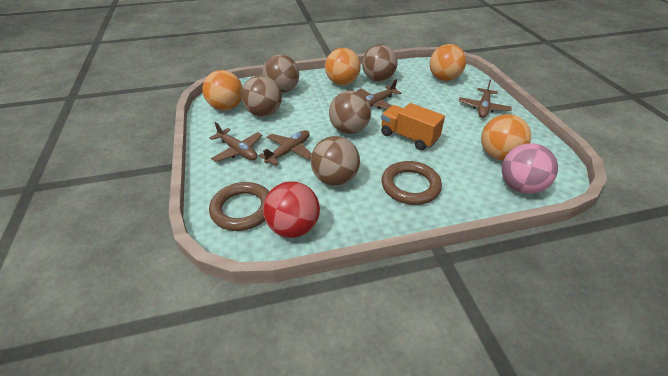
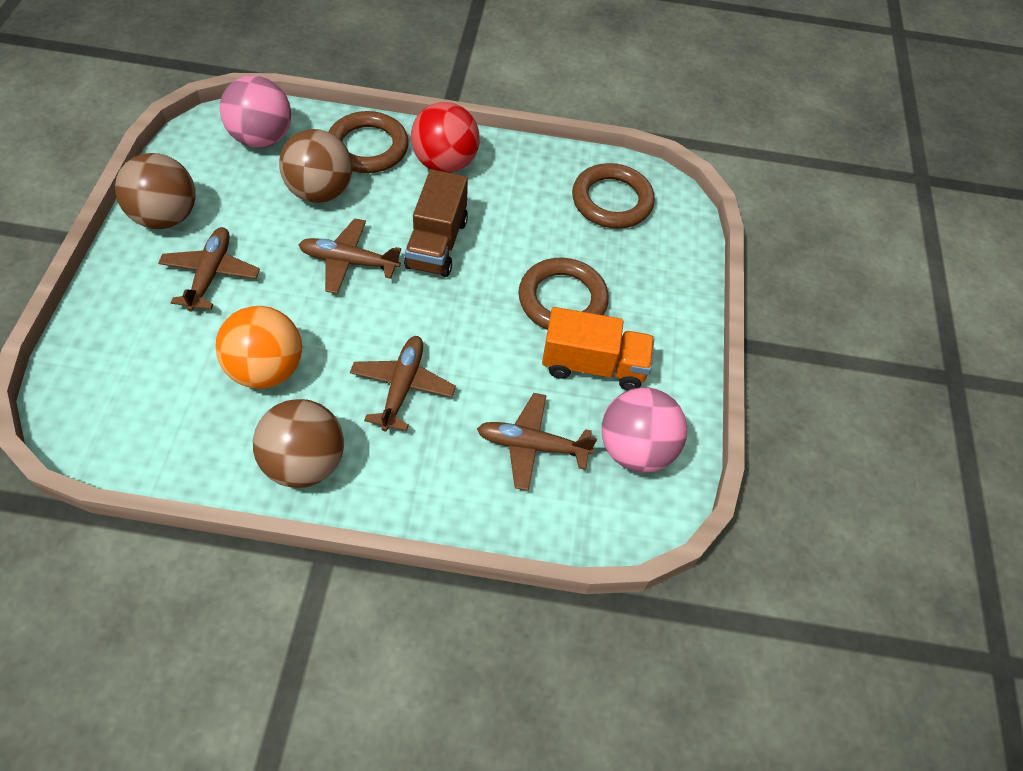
brown ball: 5 -> 3
brown ring: 2 -> 3
brown truck: 0 -> 1
orange ball: 4 -> 1
pink ball: 1 -> 2

